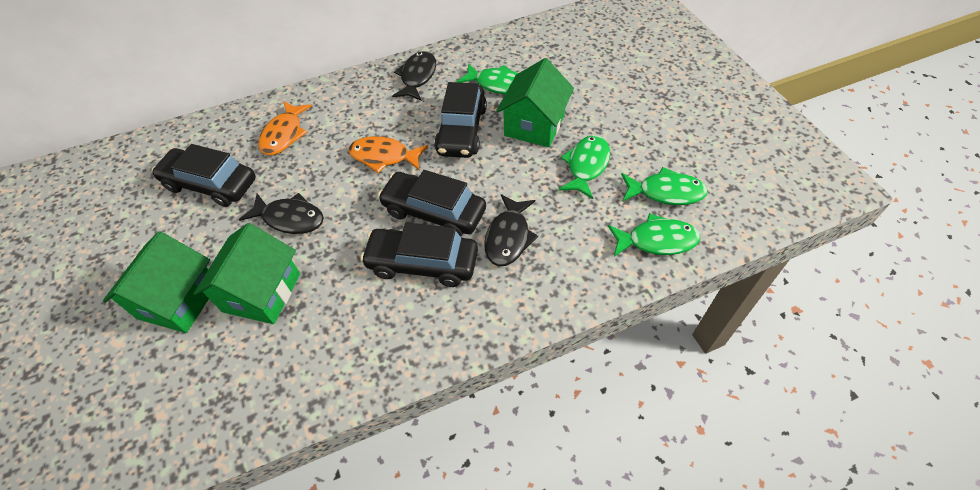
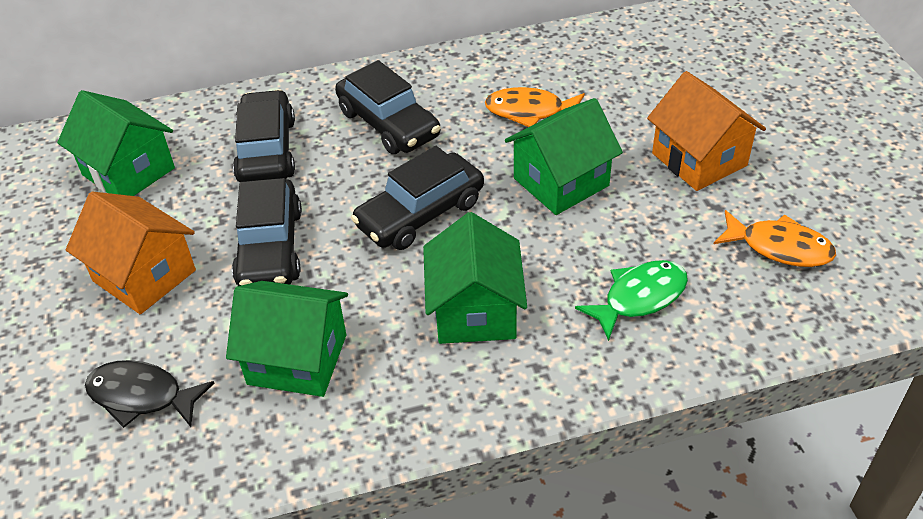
black fish: 3 -> 1
green fish: 4 -> 1
green house: 3 -> 4
orange house: 0 -> 2

